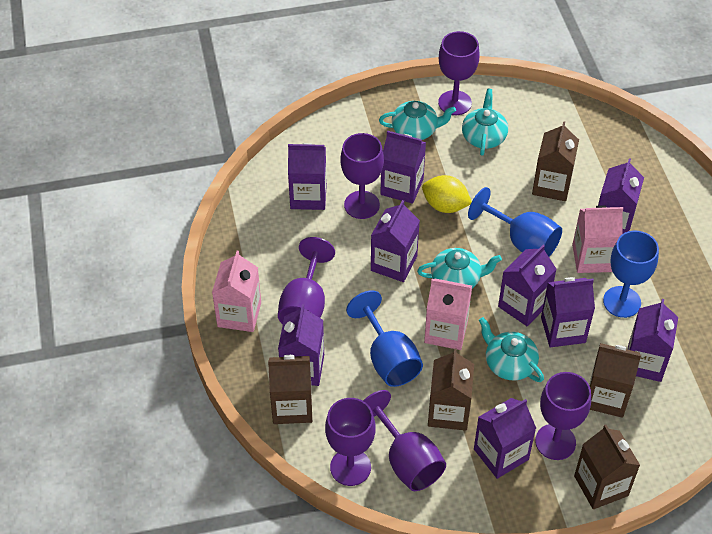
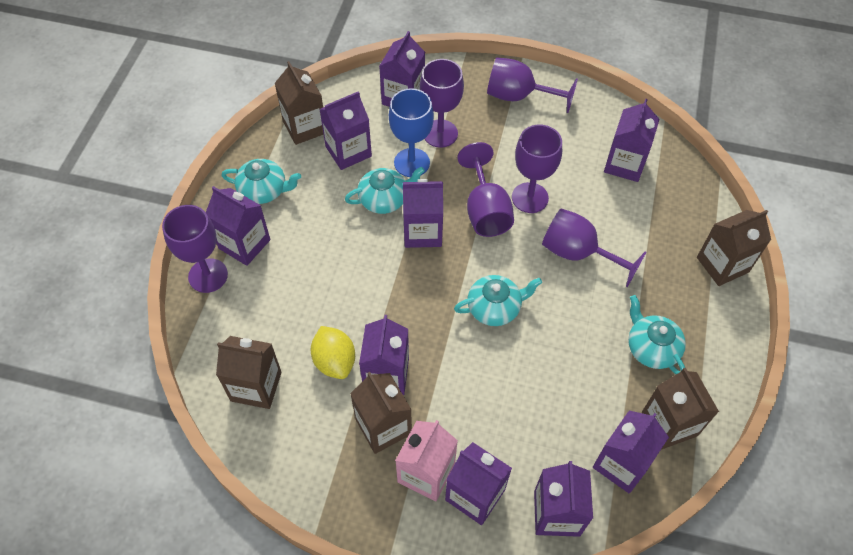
blue goblet: 3 -> 1
pink carton: 3 -> 1

